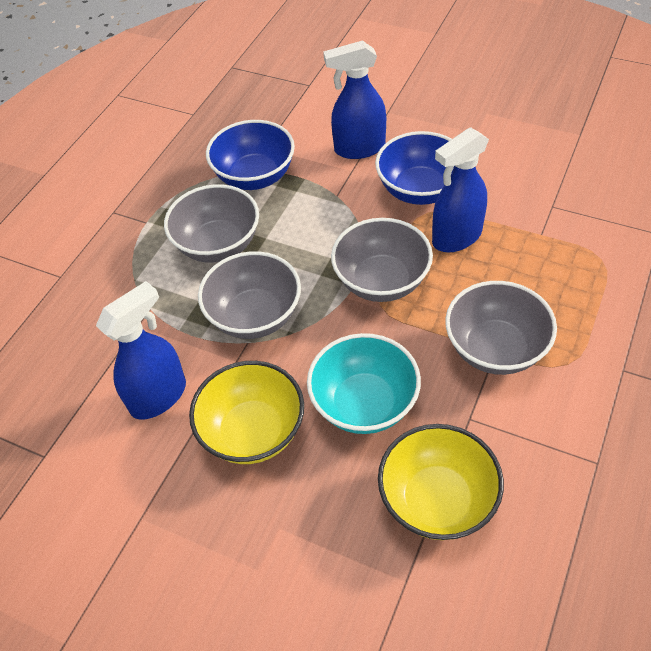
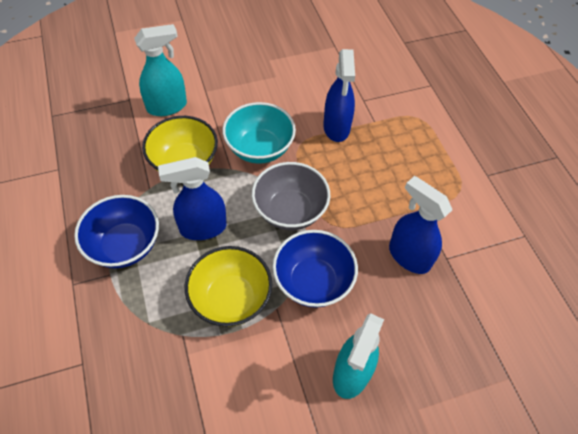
grey bowl: 4 -> 1
turquoise spray bottle: 0 -> 2

